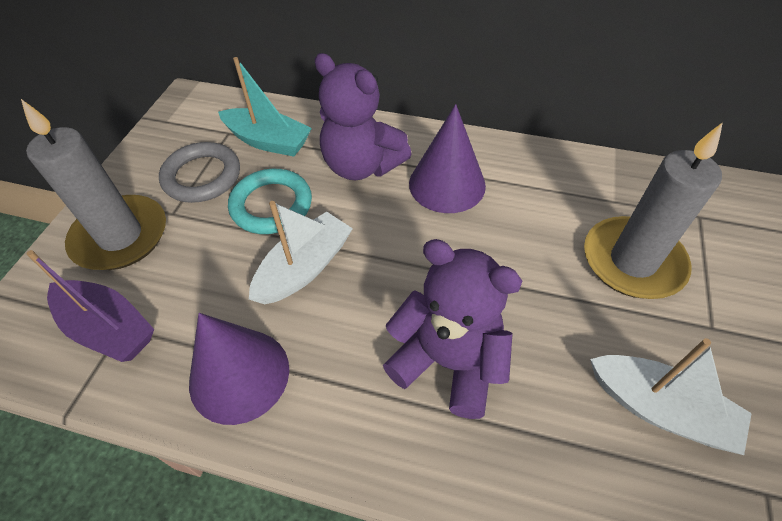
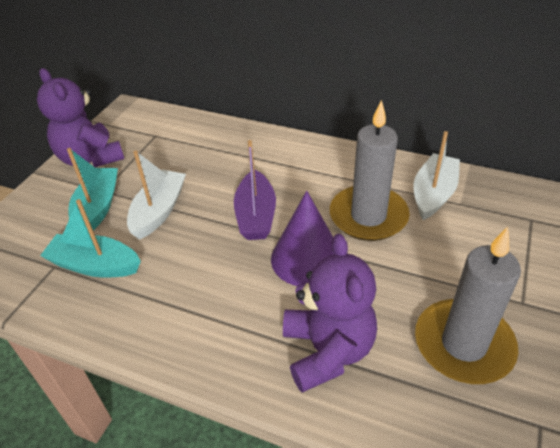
grey ring: 1 -> 0
purple cone: 2 -> 1
turquoise boat: 1 -> 2
turquoise ring: 1 -> 0

